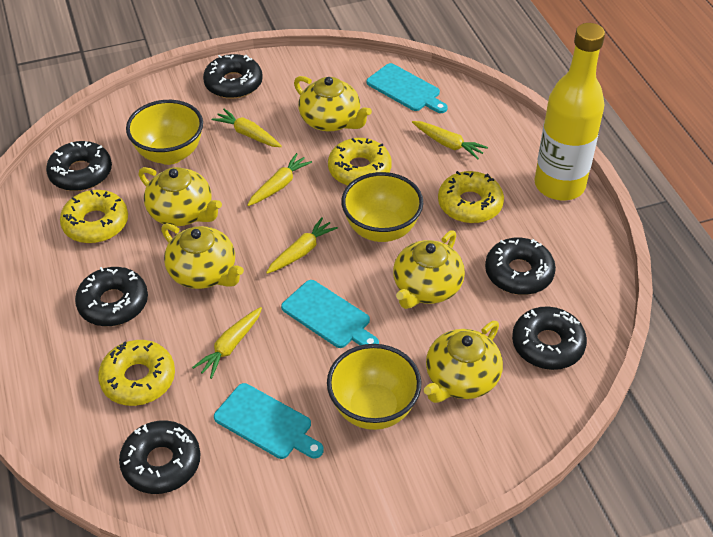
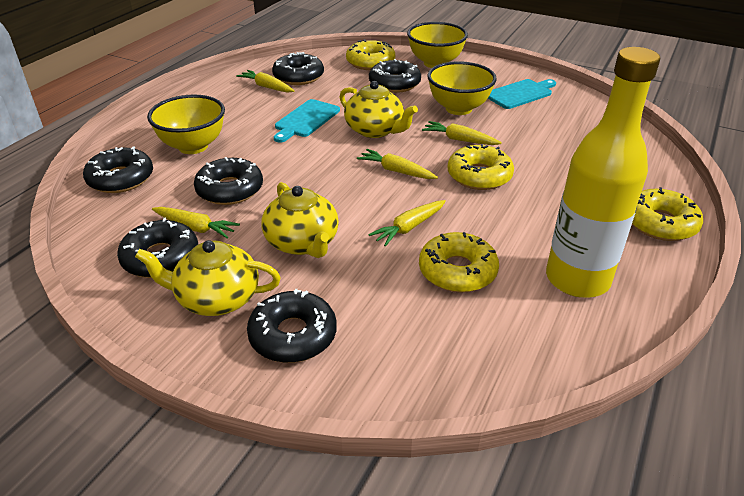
turquoise cutting board: 3 -> 2
yellow teapot: 5 -> 3

